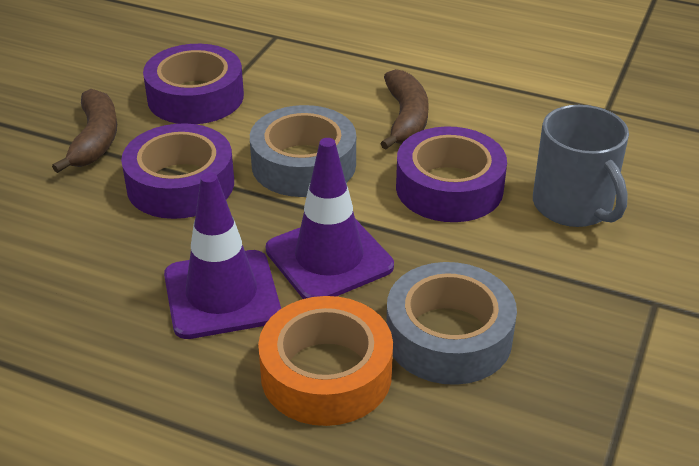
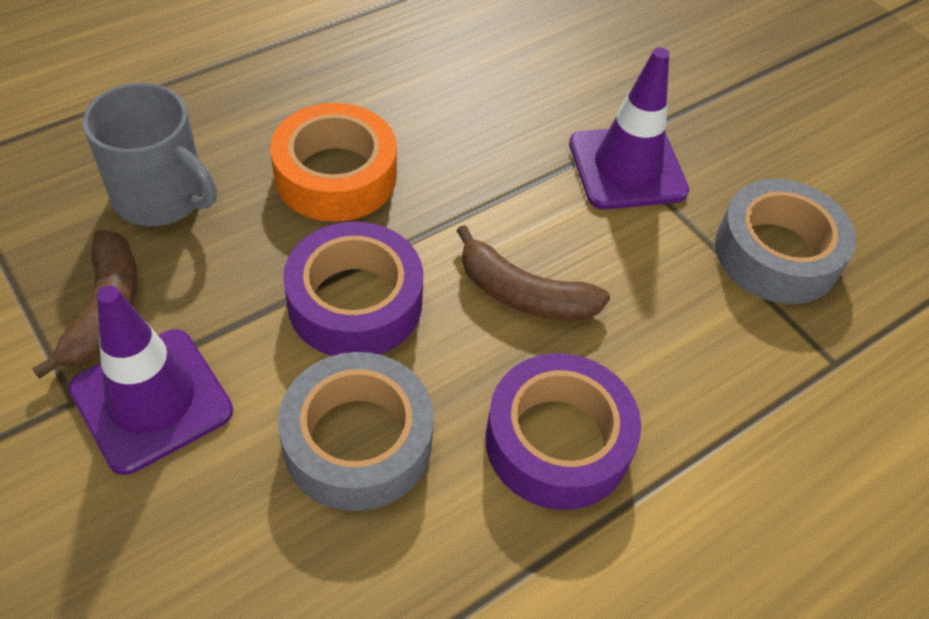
purple tape: 3 -> 2

